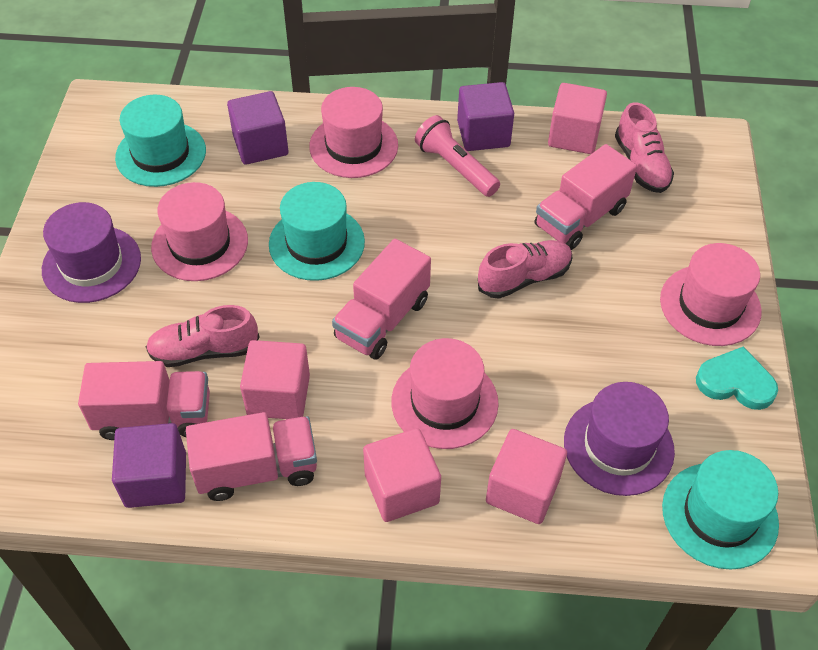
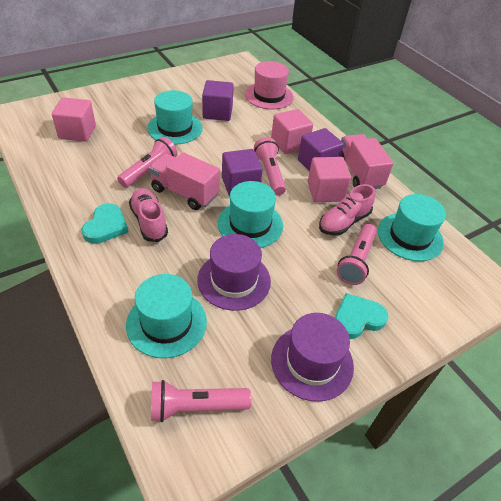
pink cube: 4 -> 3
pink flashlight: 1 -> 4
pink hat: 4 -> 1
pink shoe: 3 -> 2
pink truck: 4 -> 2
turquoise hat: 3 -> 4
turquoise heart: 1 -> 2

